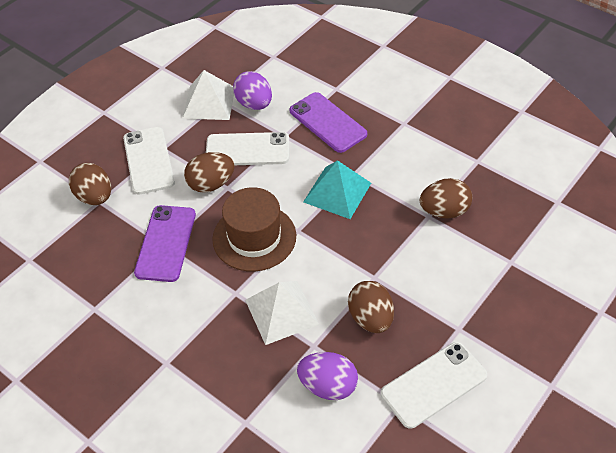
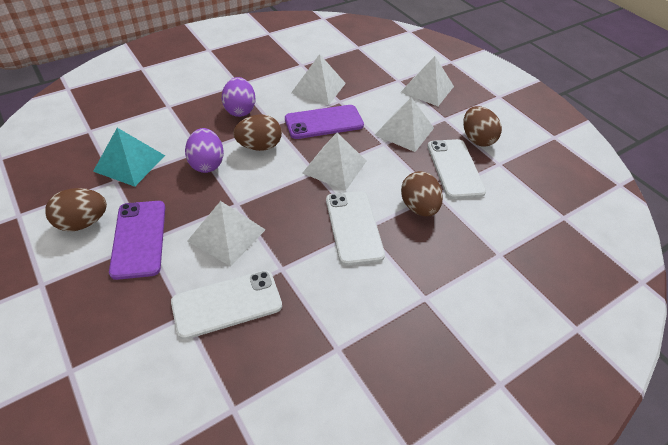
brown hat: 1 -> 0
white pyramid: 2 -> 5

